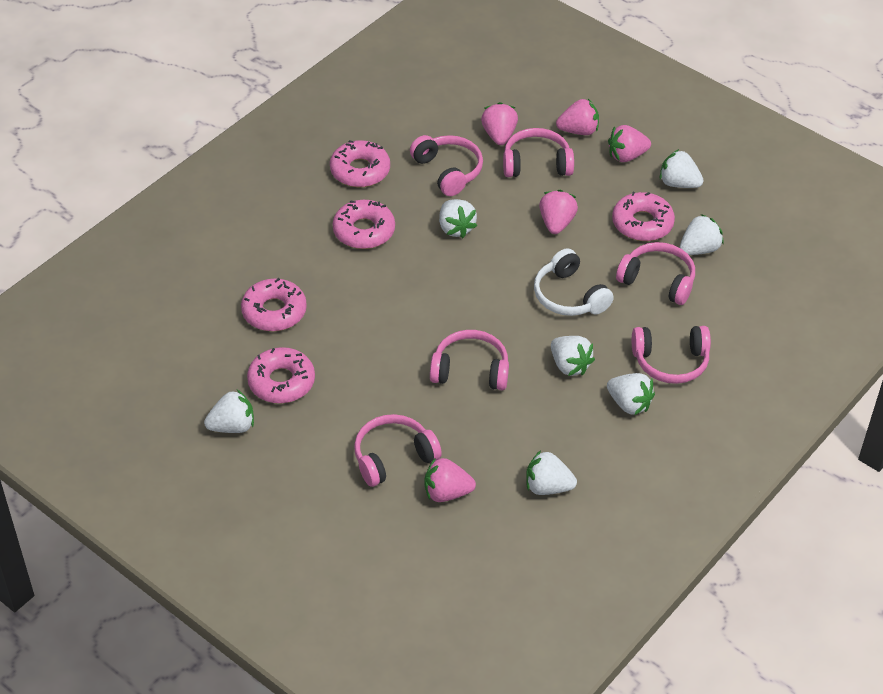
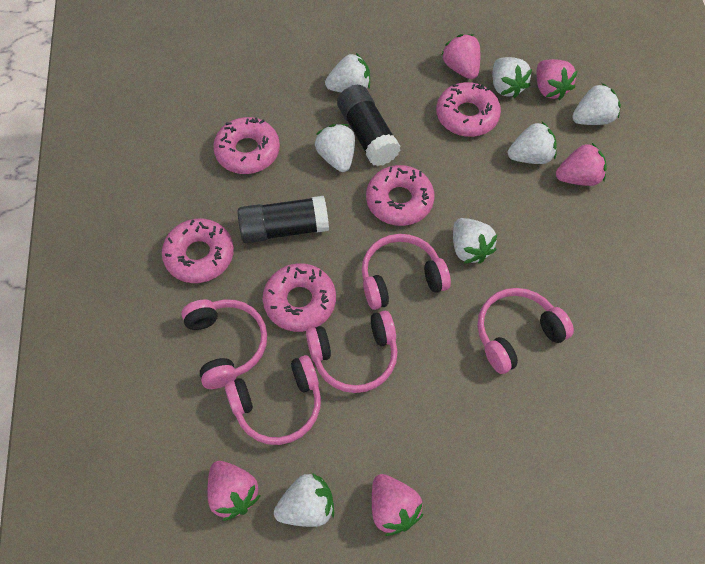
black glue stick: 0 -> 2
pink headphones: 6 -> 5
white headphones: 1 -> 0

